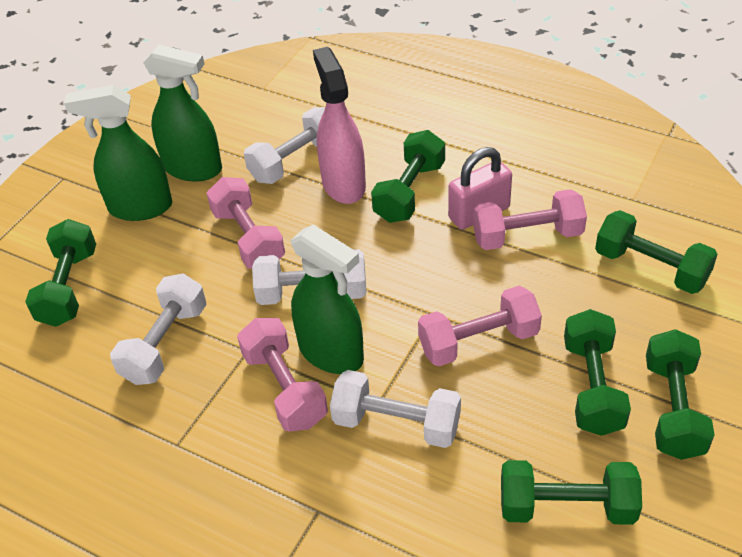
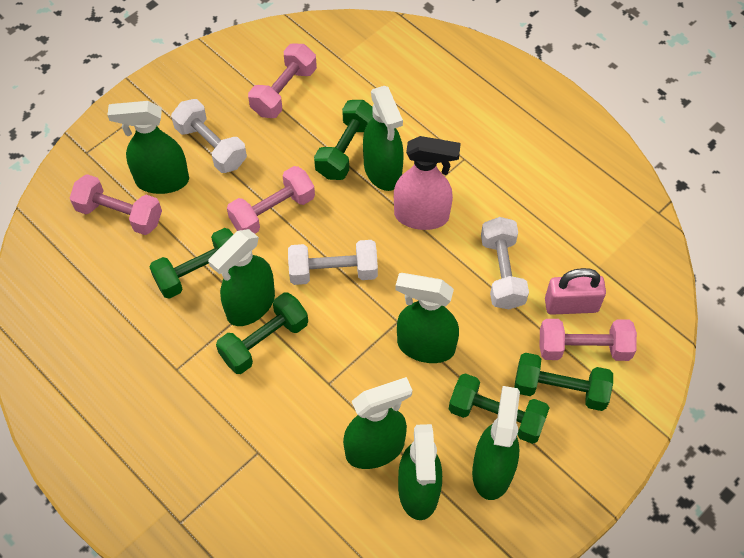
green dumbbell: 6 -> 5
green spray bottle: 3 -> 7
white dumbbell: 4 -> 3

